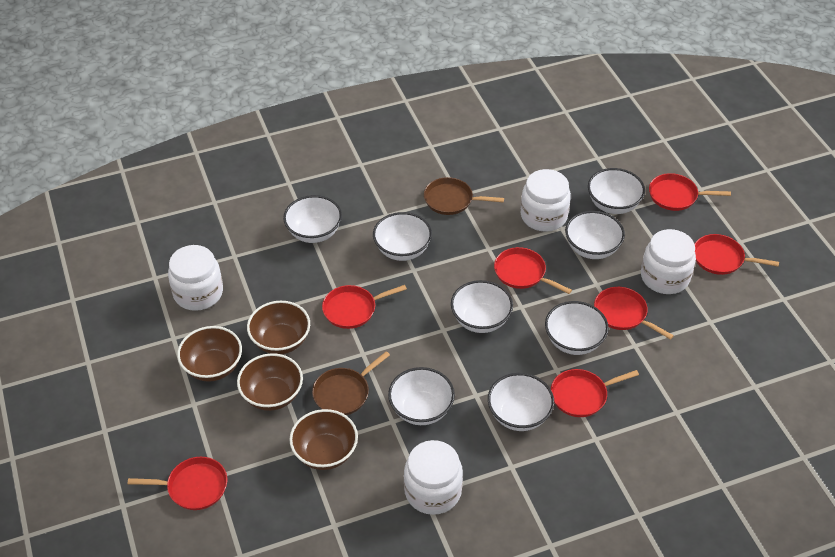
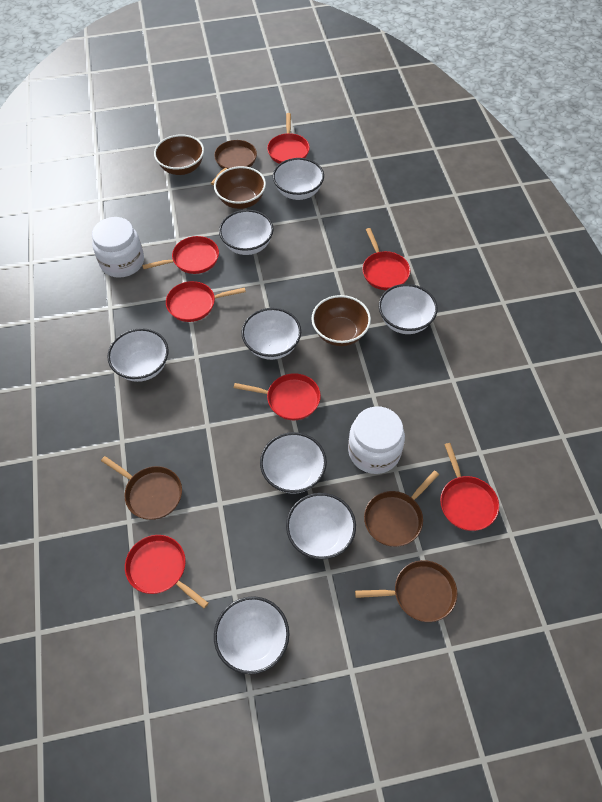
brown bowl: 4 -> 3
brown pan: 2 -> 4
white jar: 4 -> 2

